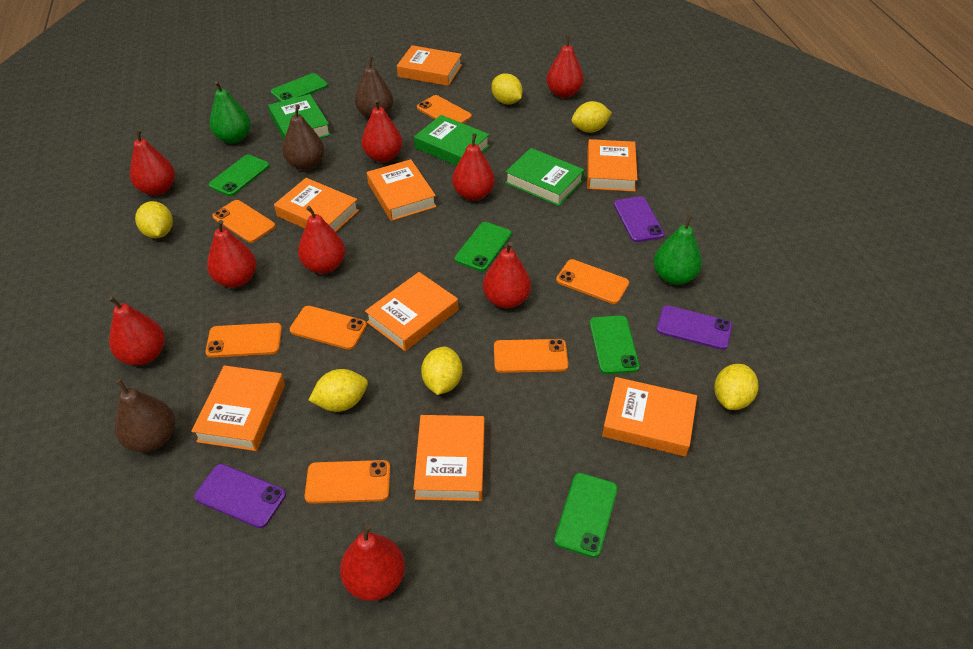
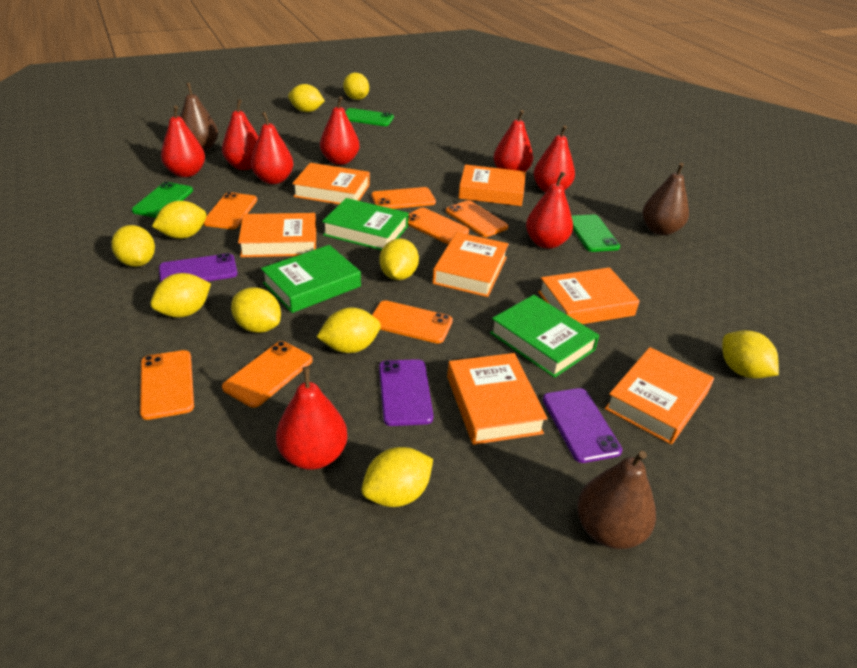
green pear: 2 -> 0
green phone: 5 -> 3
orange book: 8 -> 7
red pear: 9 -> 8
yellow lemon: 6 -> 10

